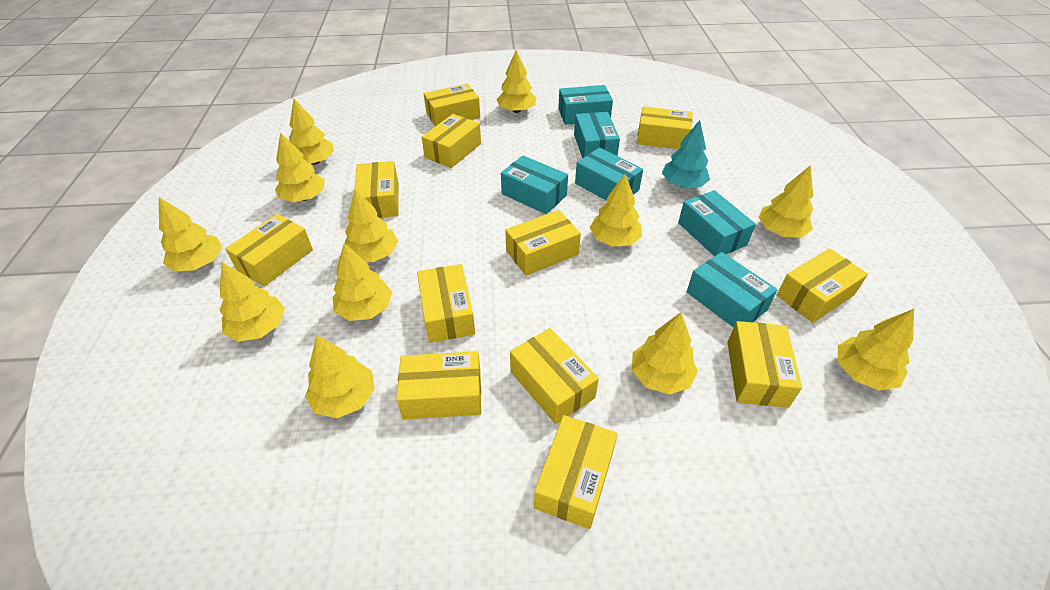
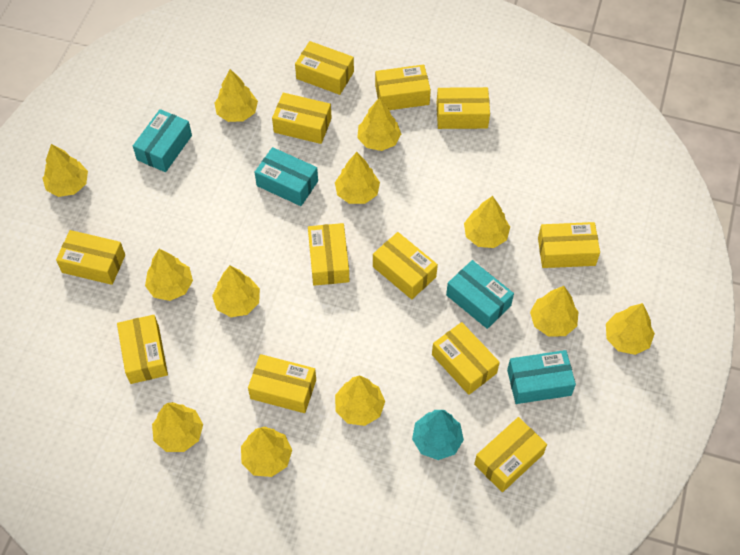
turquoise box: 6 -> 4

